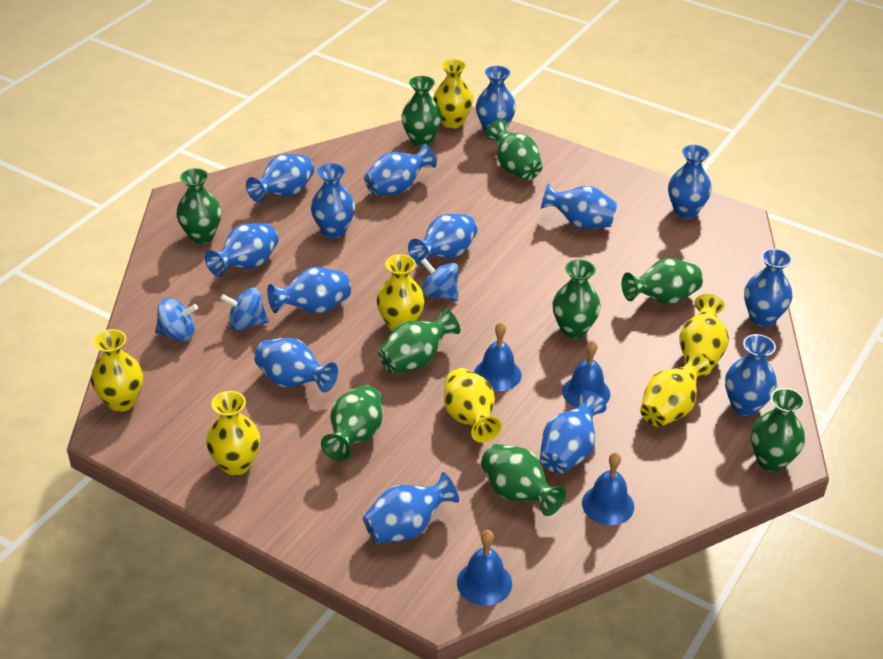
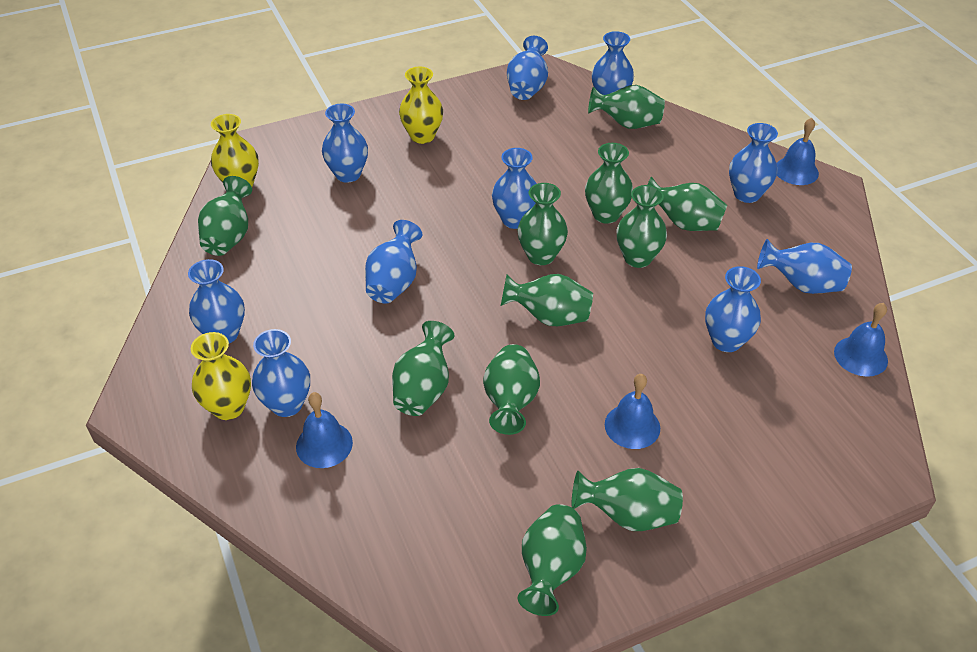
blue spinning top: 3 -> 0
blue vase: 14 -> 10
green vase: 9 -> 11
yellow vase: 7 -> 3

